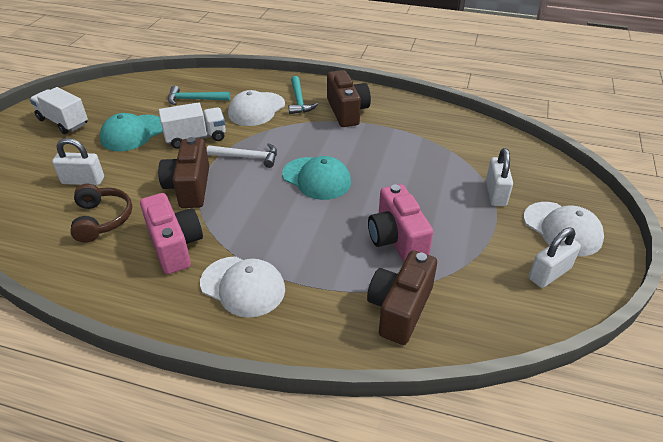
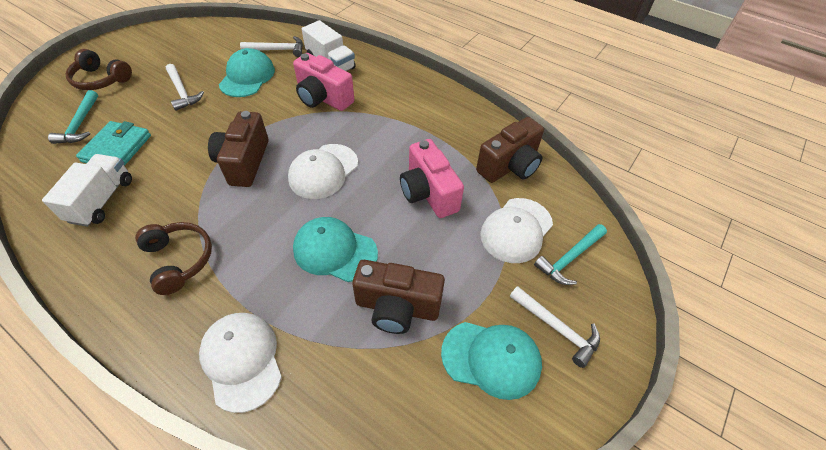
brown headphones: 1 -> 2
turquoise cap: 2 -> 3
turquoise wallet: 0 -> 1
white hammer: 1 -> 3
white padlock: 3 -> 0

